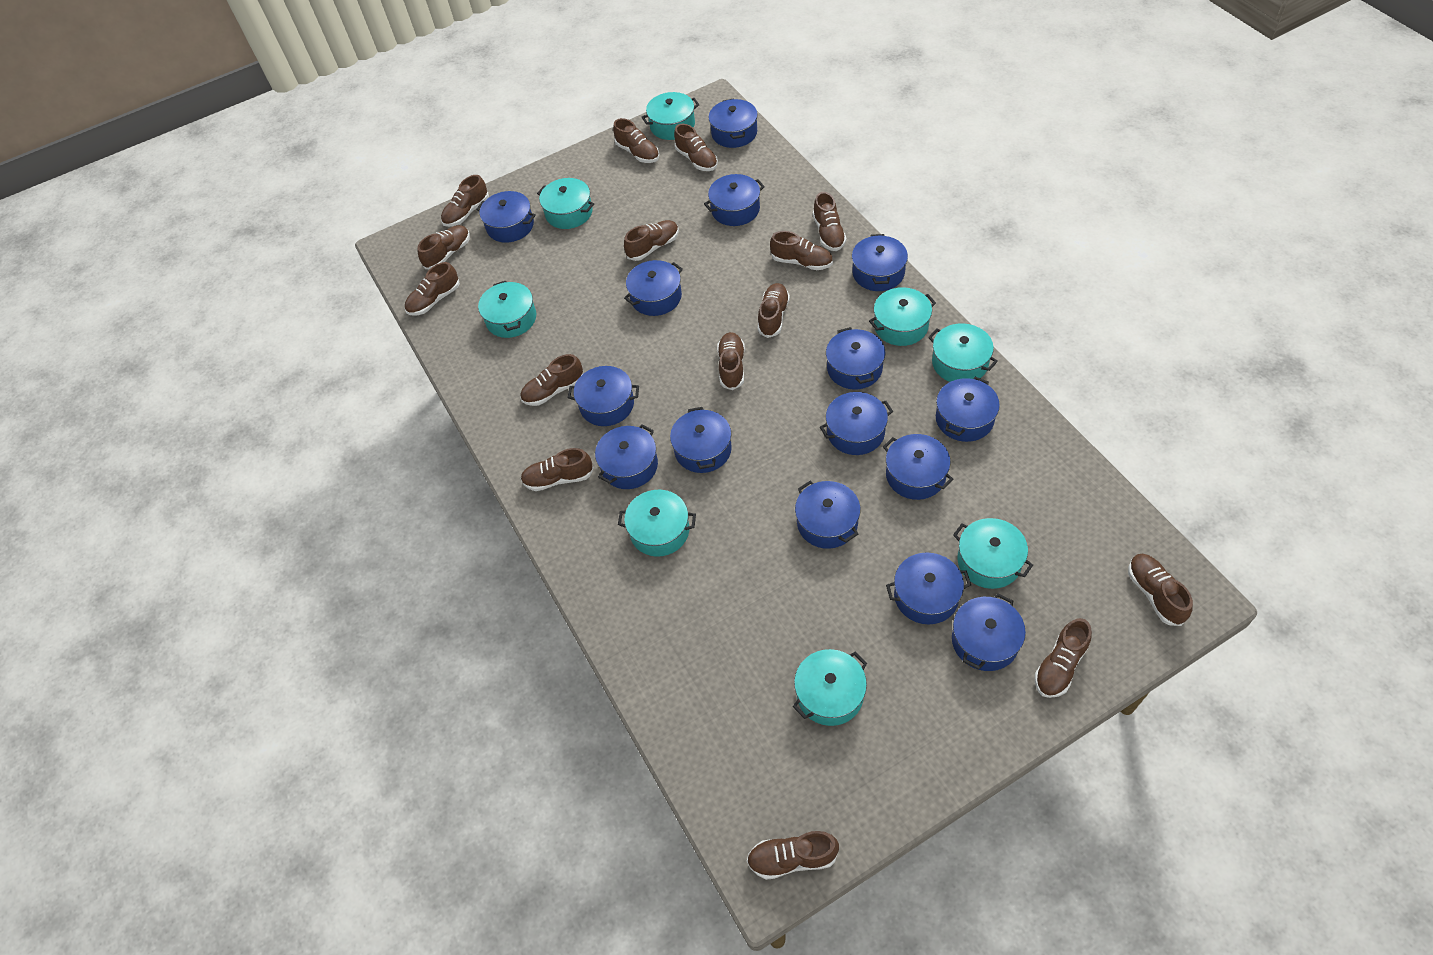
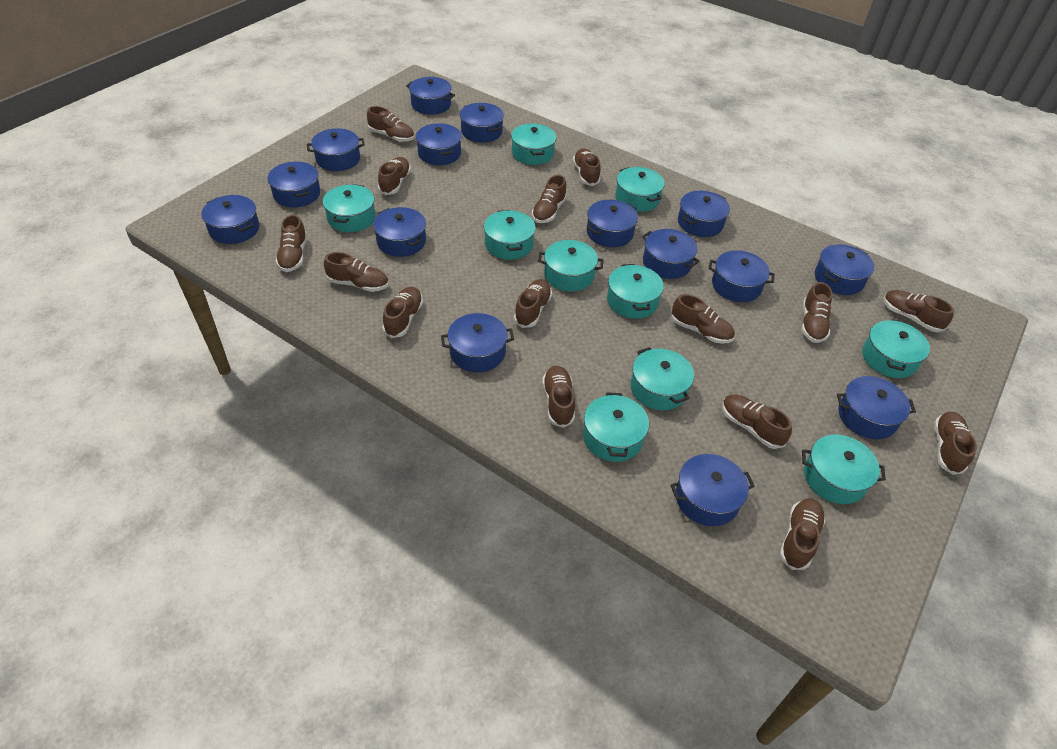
turquoise pot: 8 -> 10

